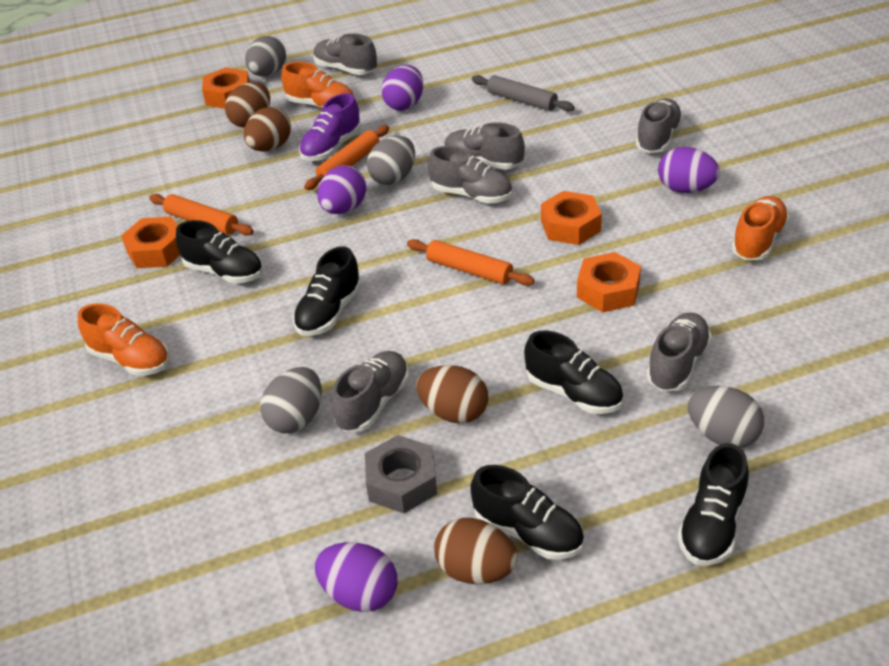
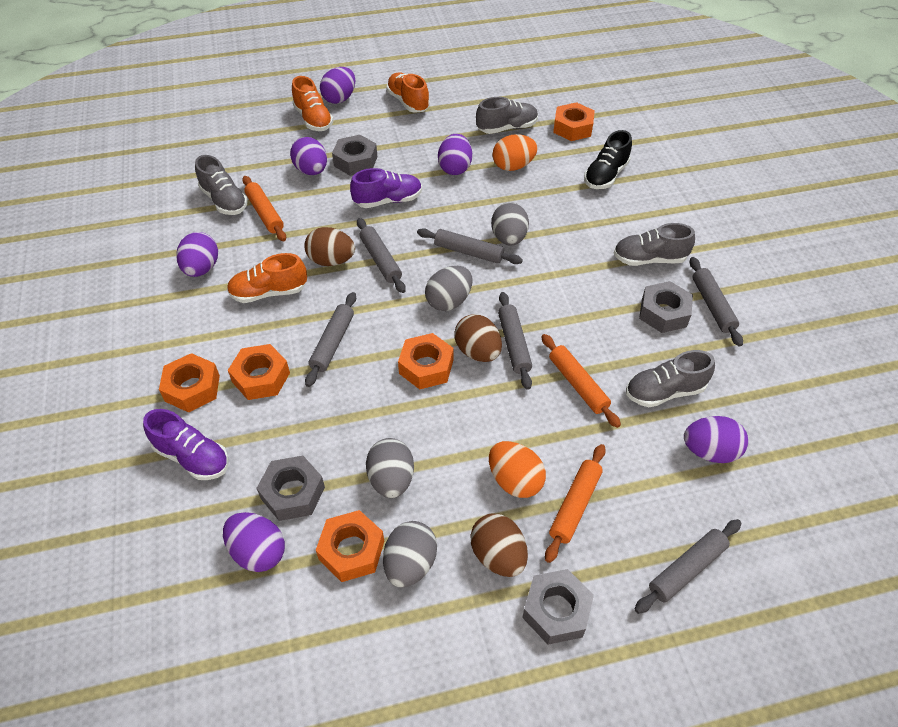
black shoe: 5 -> 1
brown egg: 4 -> 3
grey nut: 1 -> 4
grey rolling pin: 1 -> 6
grey shoe: 6 -> 4
orange egg: 0 -> 2
orange nut: 4 -> 5
purple egg: 4 -> 6
purple shoe: 1 -> 2

